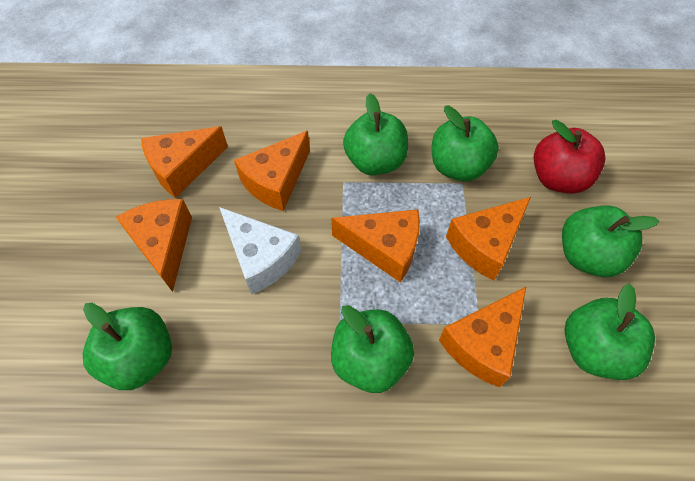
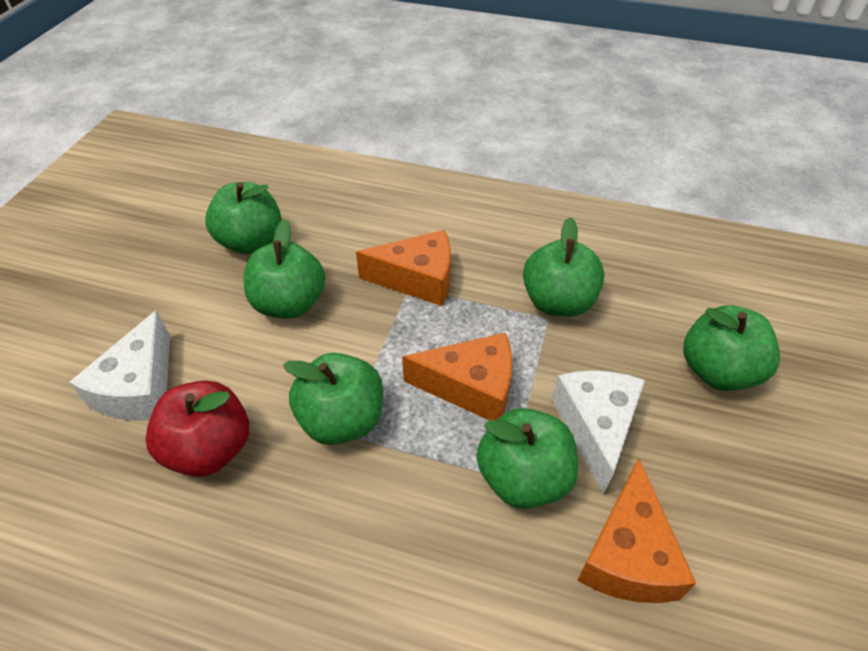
orange cheese: 6 -> 3
white cheese: 1 -> 2

